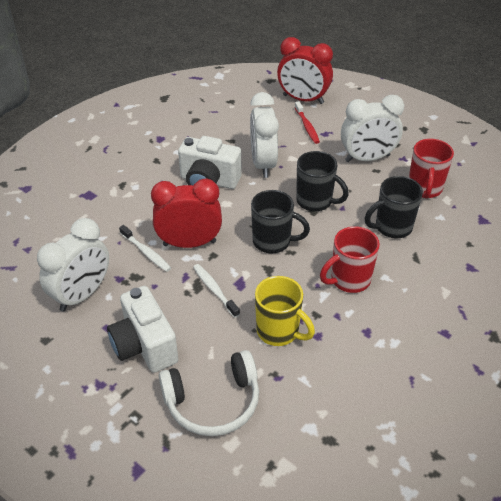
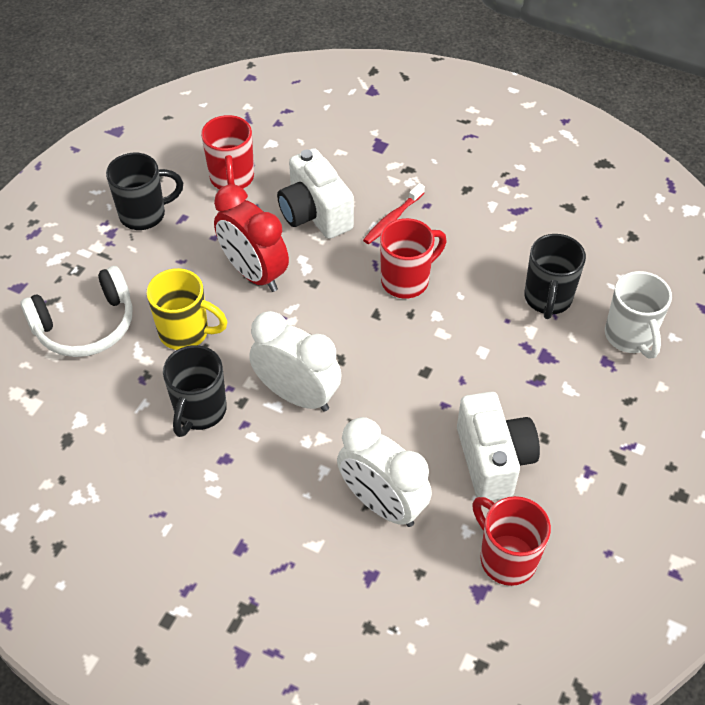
red clock: 2 -> 1
red mug: 2 -> 3
white clock: 3 -> 2
white mug: 0 -> 1
white toothbrush: 2 -> 0

